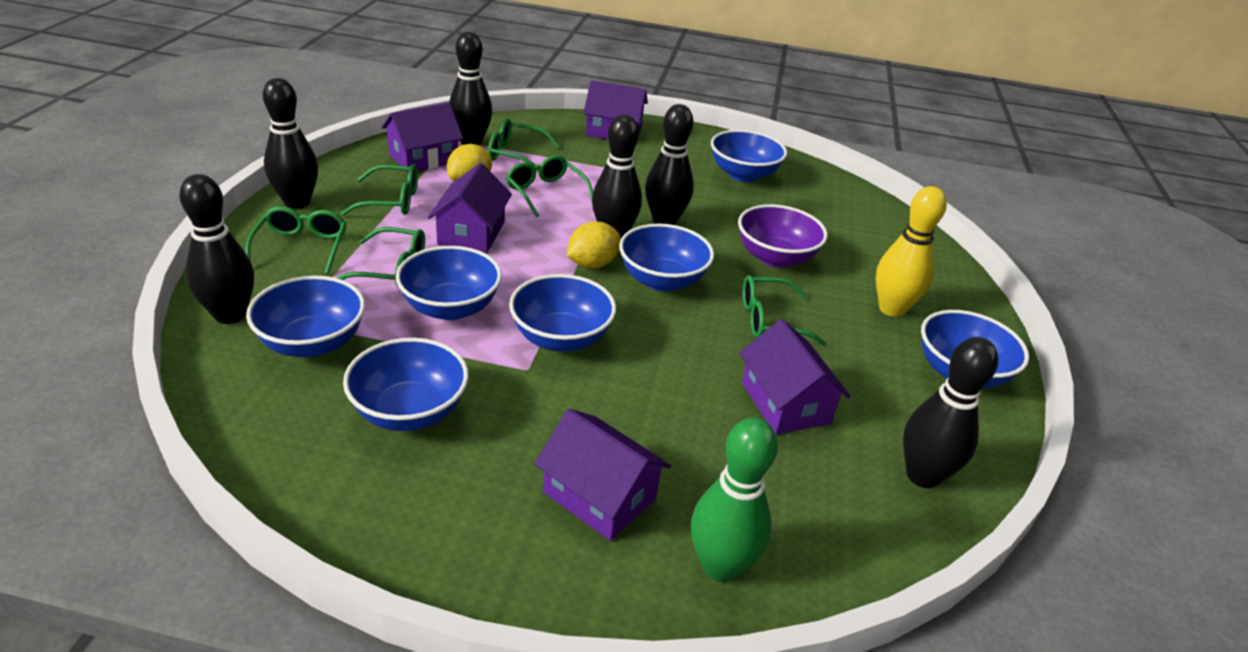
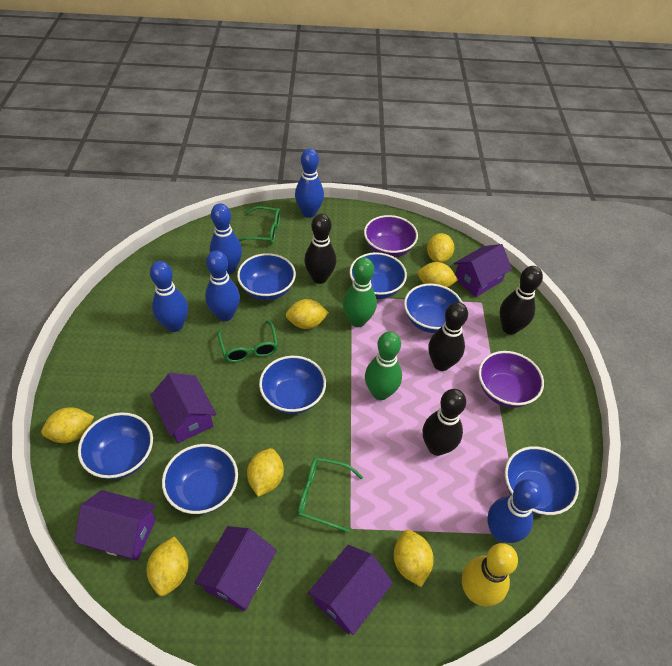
black bowling pin: 6 -> 4
blue bowling pin: 0 -> 5
green bowling pin: 1 -> 2
green glasses: 6 -> 3
purple bowl: 1 -> 2
yellow lemon: 2 -> 7

